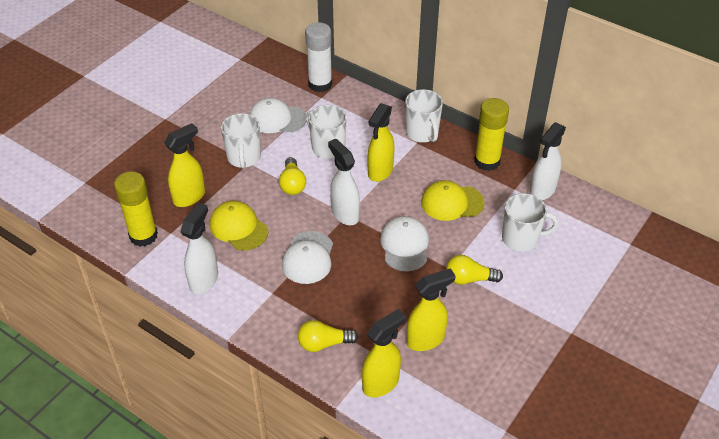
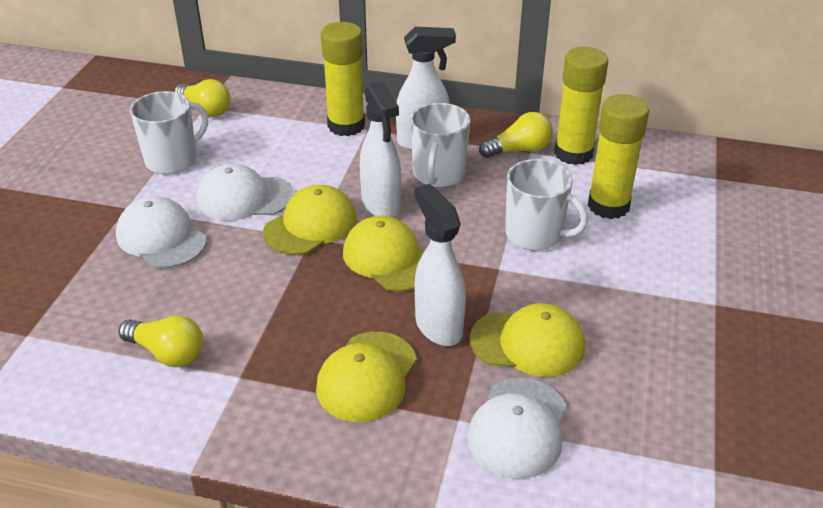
white glue stick: 1 -> 0
white mug: 4 -> 3
yellow cap: 2 -> 4
yellow glue stick: 2 -> 3
yellow spray bottle: 4 -> 0

